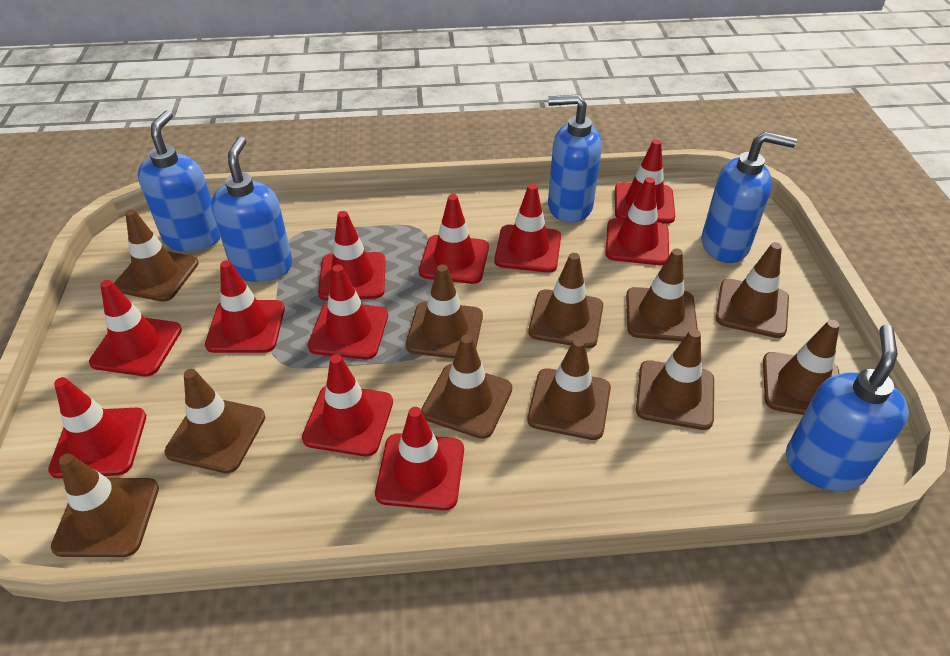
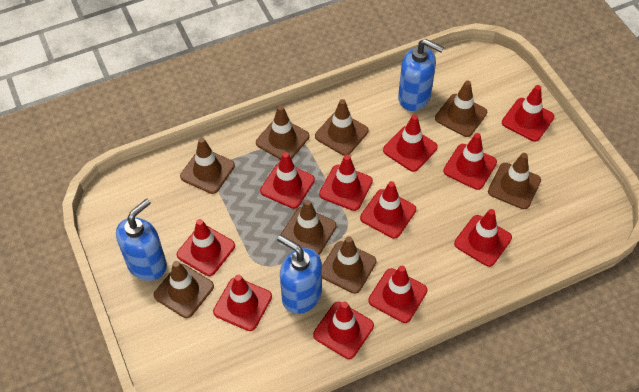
blue soap dispenser: 5 -> 3
brown traffic cone: 11 -> 8

